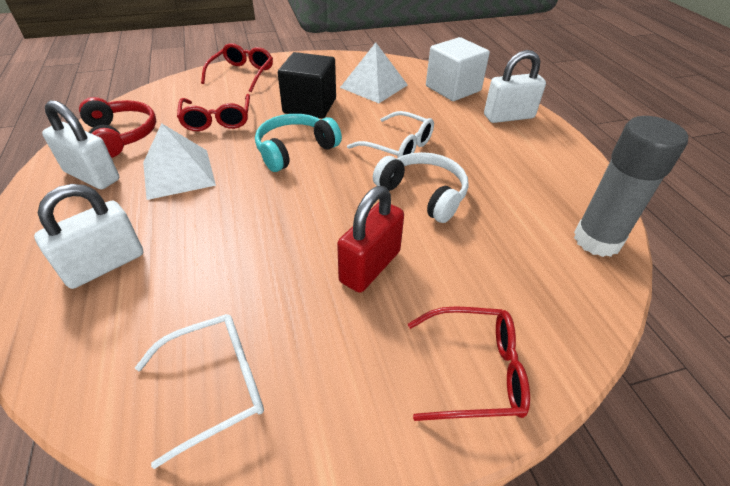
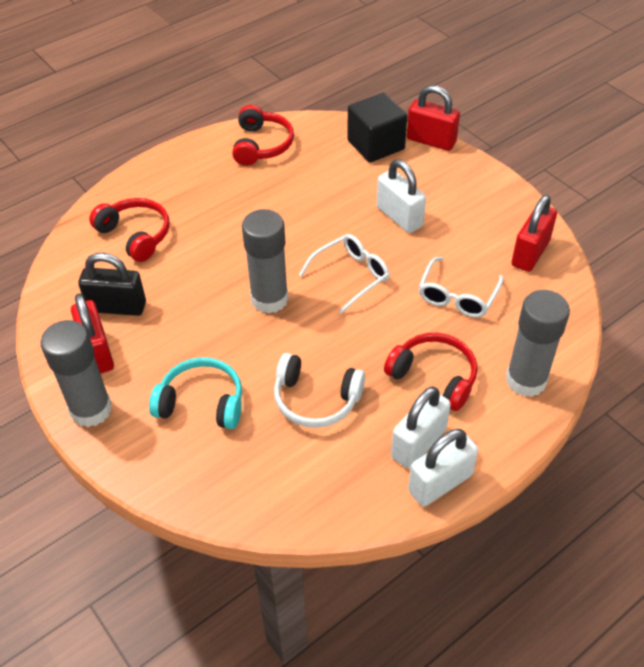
black padlock: 0 -> 1
grey glue stick: 1 -> 3
red glasses: 3 -> 0
red headphones: 1 -> 3
red padlock: 1 -> 3
white cube: 1 -> 0
white pyramid: 2 -> 0

